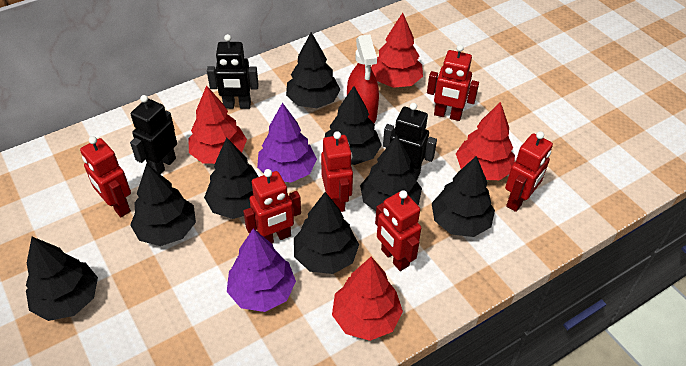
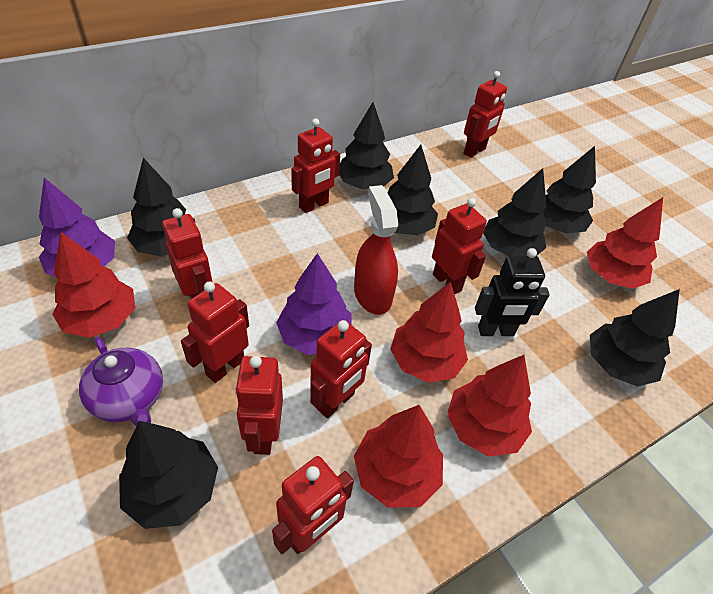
black robot: 3 -> 1
black tree: 8 -> 7
purple teapot: 0 -> 1
red robot: 6 -> 8
red tree: 4 -> 5

